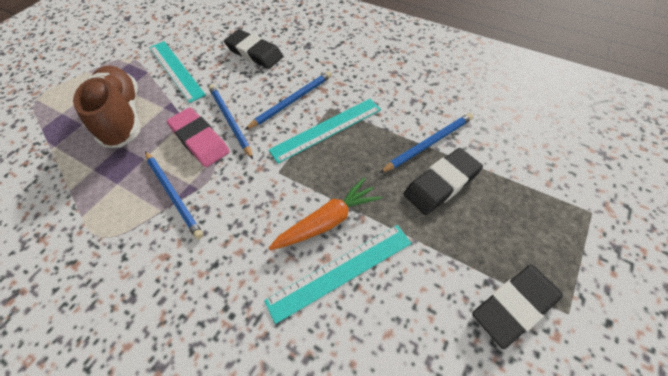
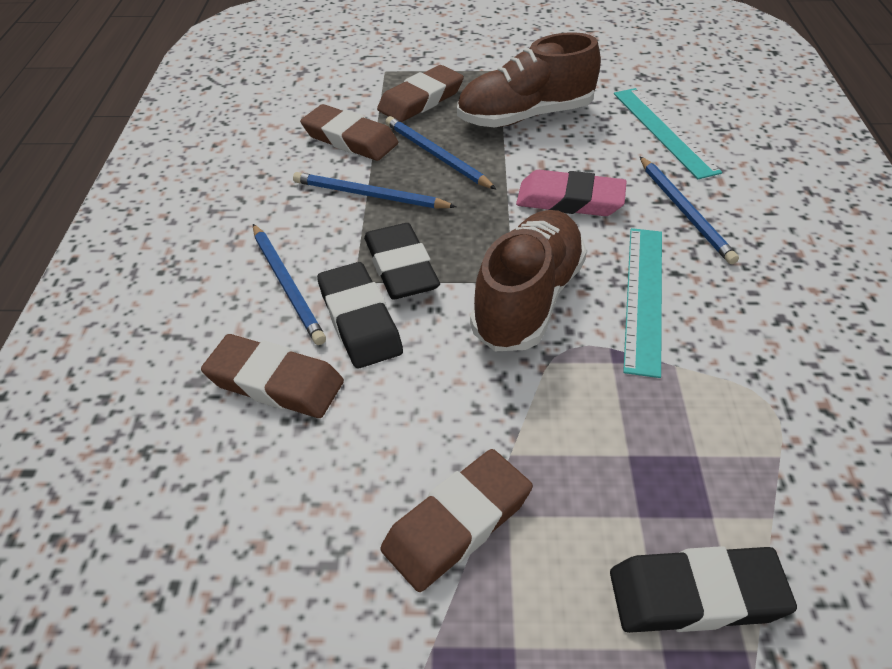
brown eraser: 0 -> 4
brown shoe: 1 -> 2
orange carrot: 1 -> 0
turquoise ruler: 3 -> 2

